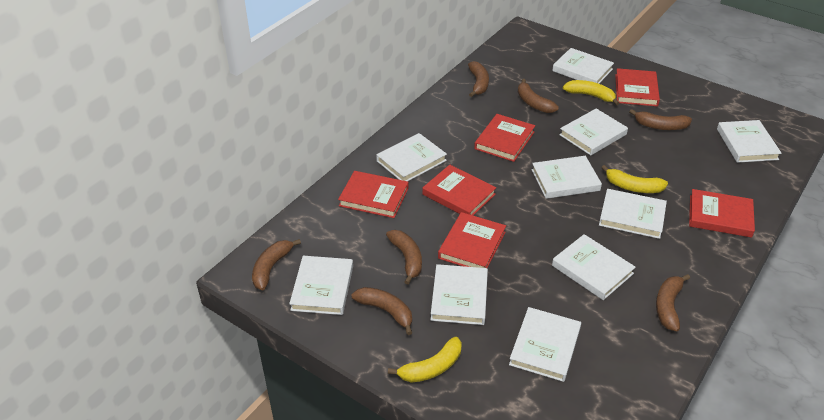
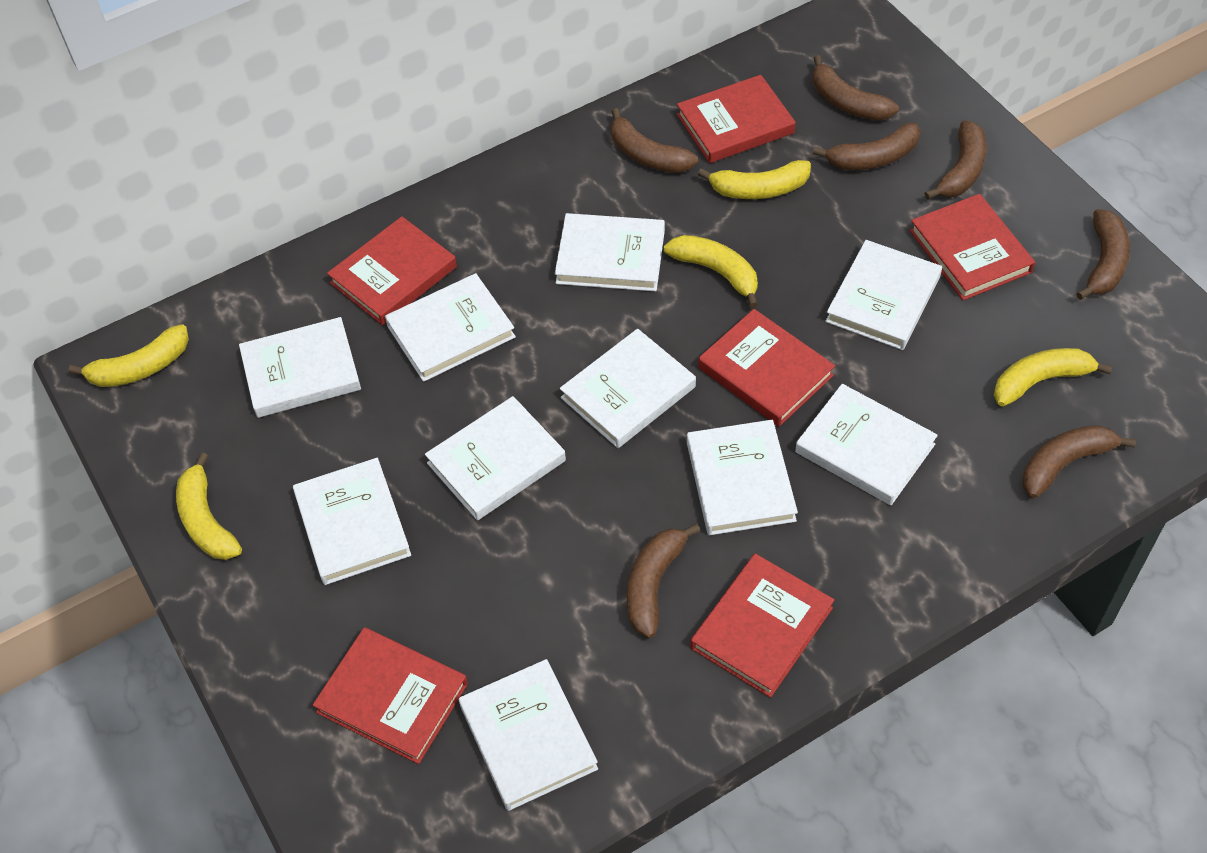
yellow banana: 3 -> 5

